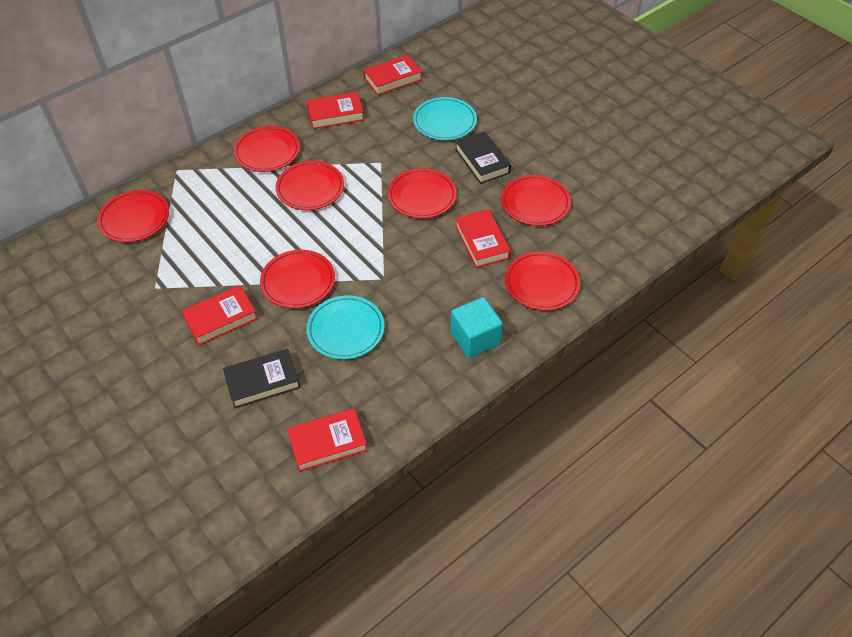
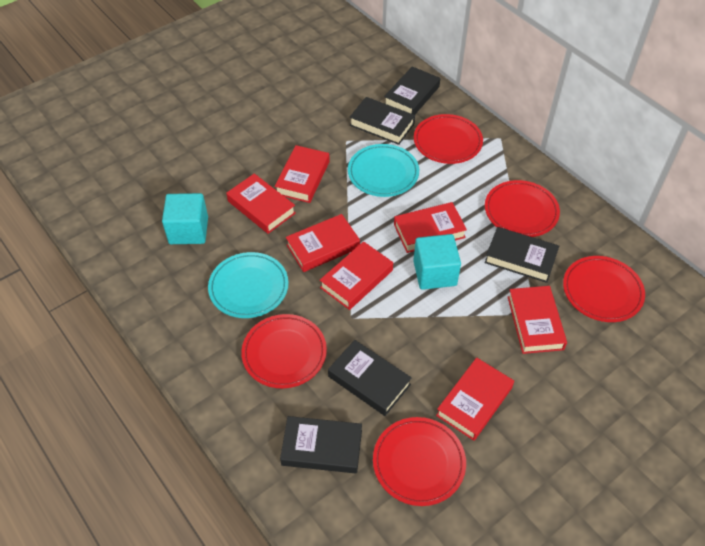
black book: 2 -> 5
red book: 5 -> 7
red plate: 7 -> 5
turquoise cube: 1 -> 2

